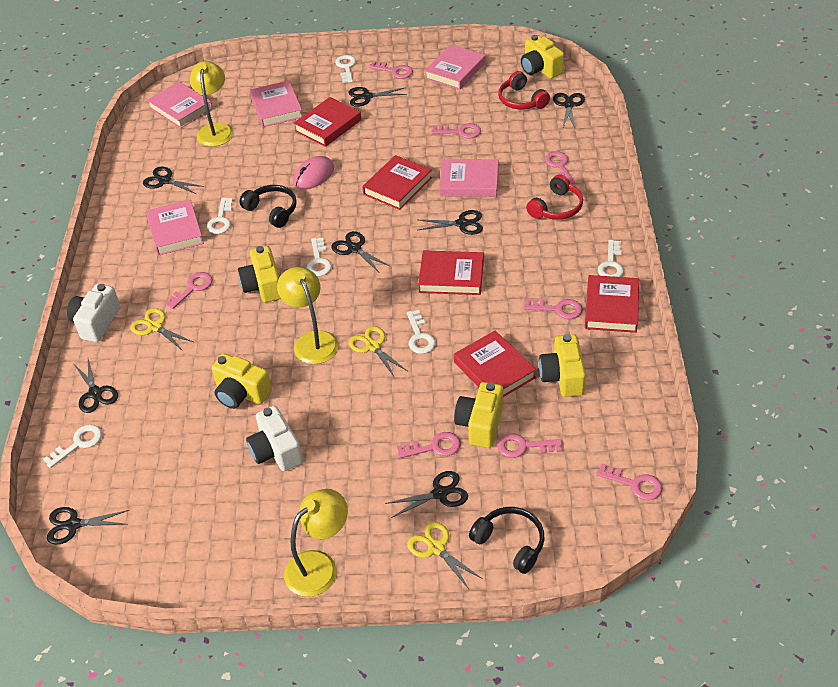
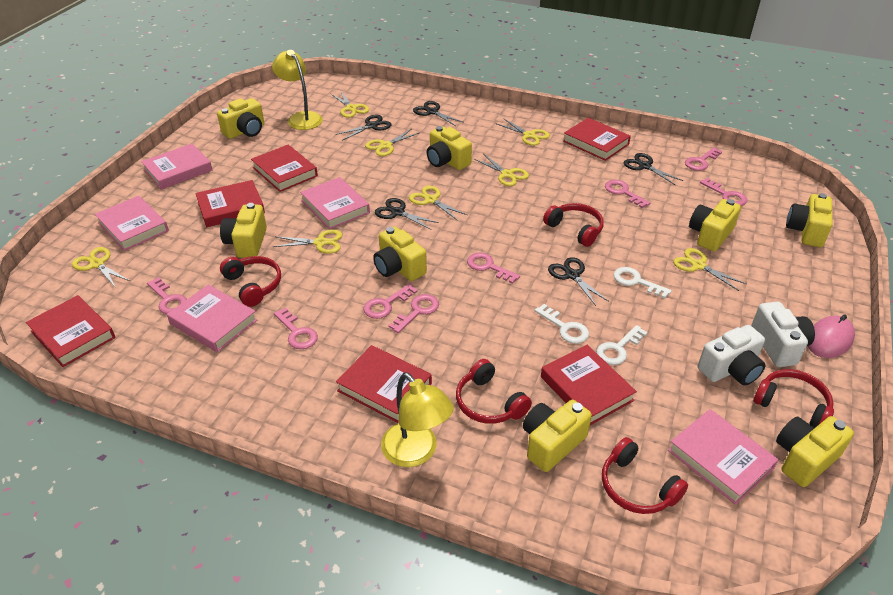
black headphones: 2 -> 0
black scissors: 8 -> 5
red book: 5 -> 6
red headphones: 2 -> 5
white key: 6 -> 3
yellow camera: 5 -> 8
yellow lamp: 3 -> 2
yellow scissors: 3 -> 8

